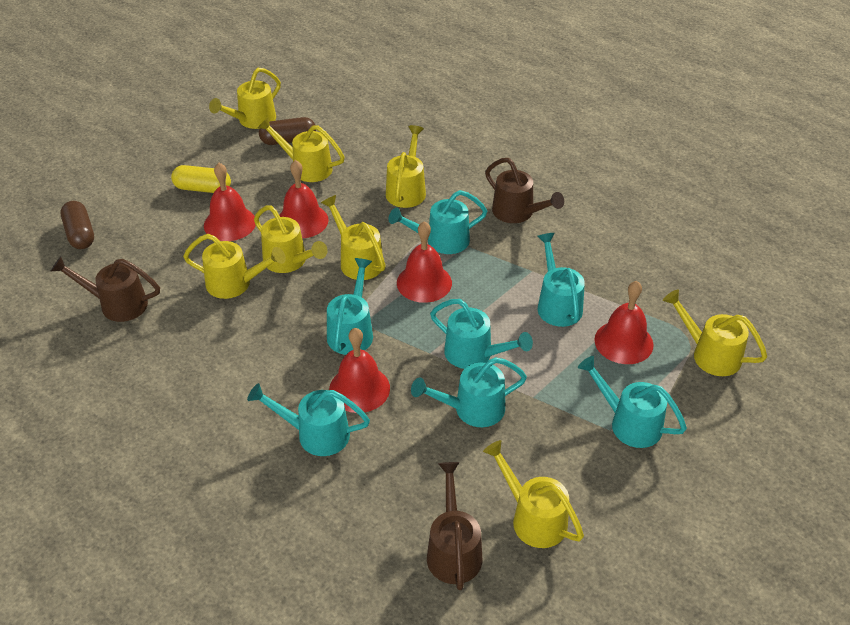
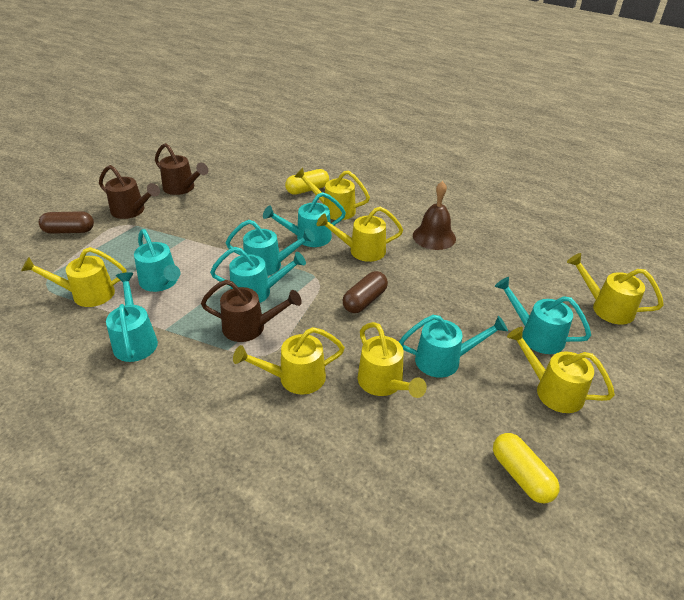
brown bell: 0 -> 1
red bell: 5 -> 0
yellow capsule: 1 -> 2
yellow watering can: 8 -> 7

